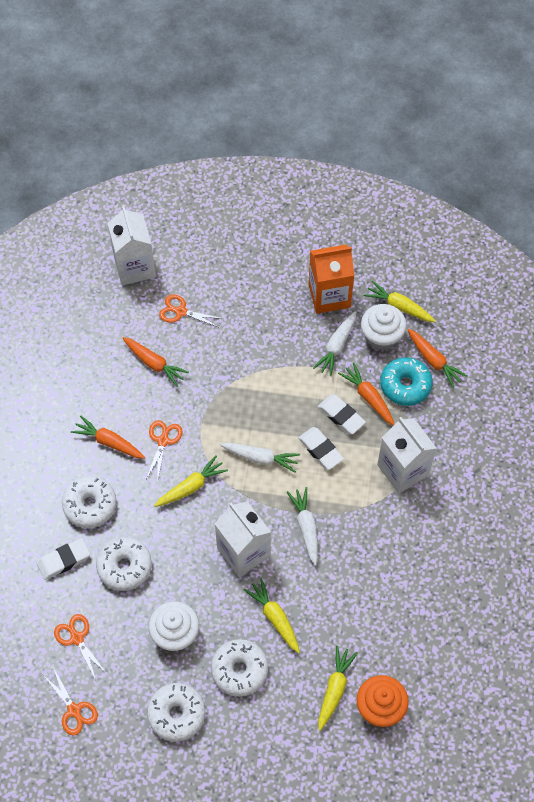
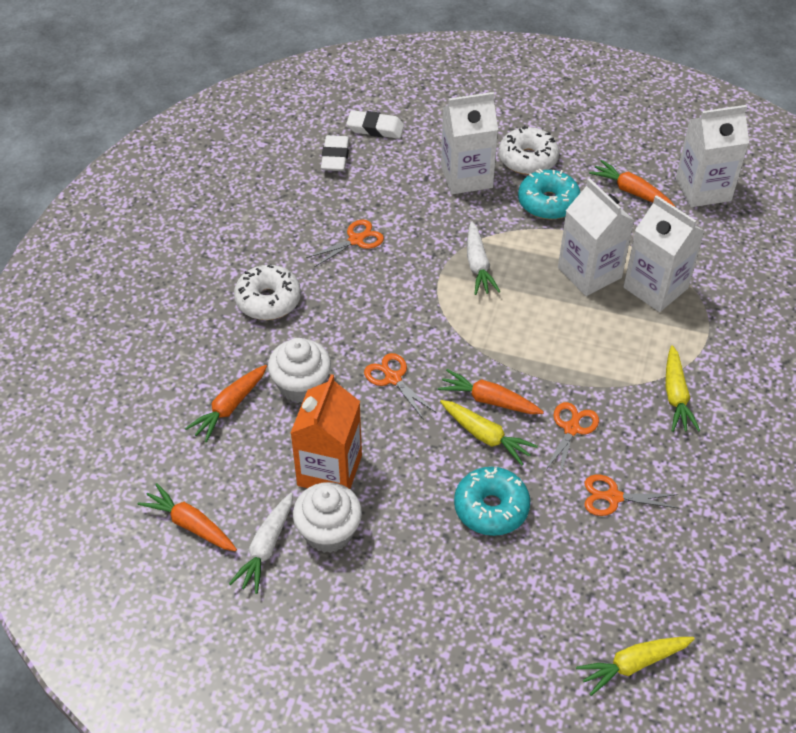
orange cupcake: 1 -> 0
turquoise donut: 1 -> 2
white carrot: 3 -> 2
white carton: 3 -> 4
white donut: 4 -> 2
white eraser: 3 -> 2
yellow carrot: 4 -> 3

